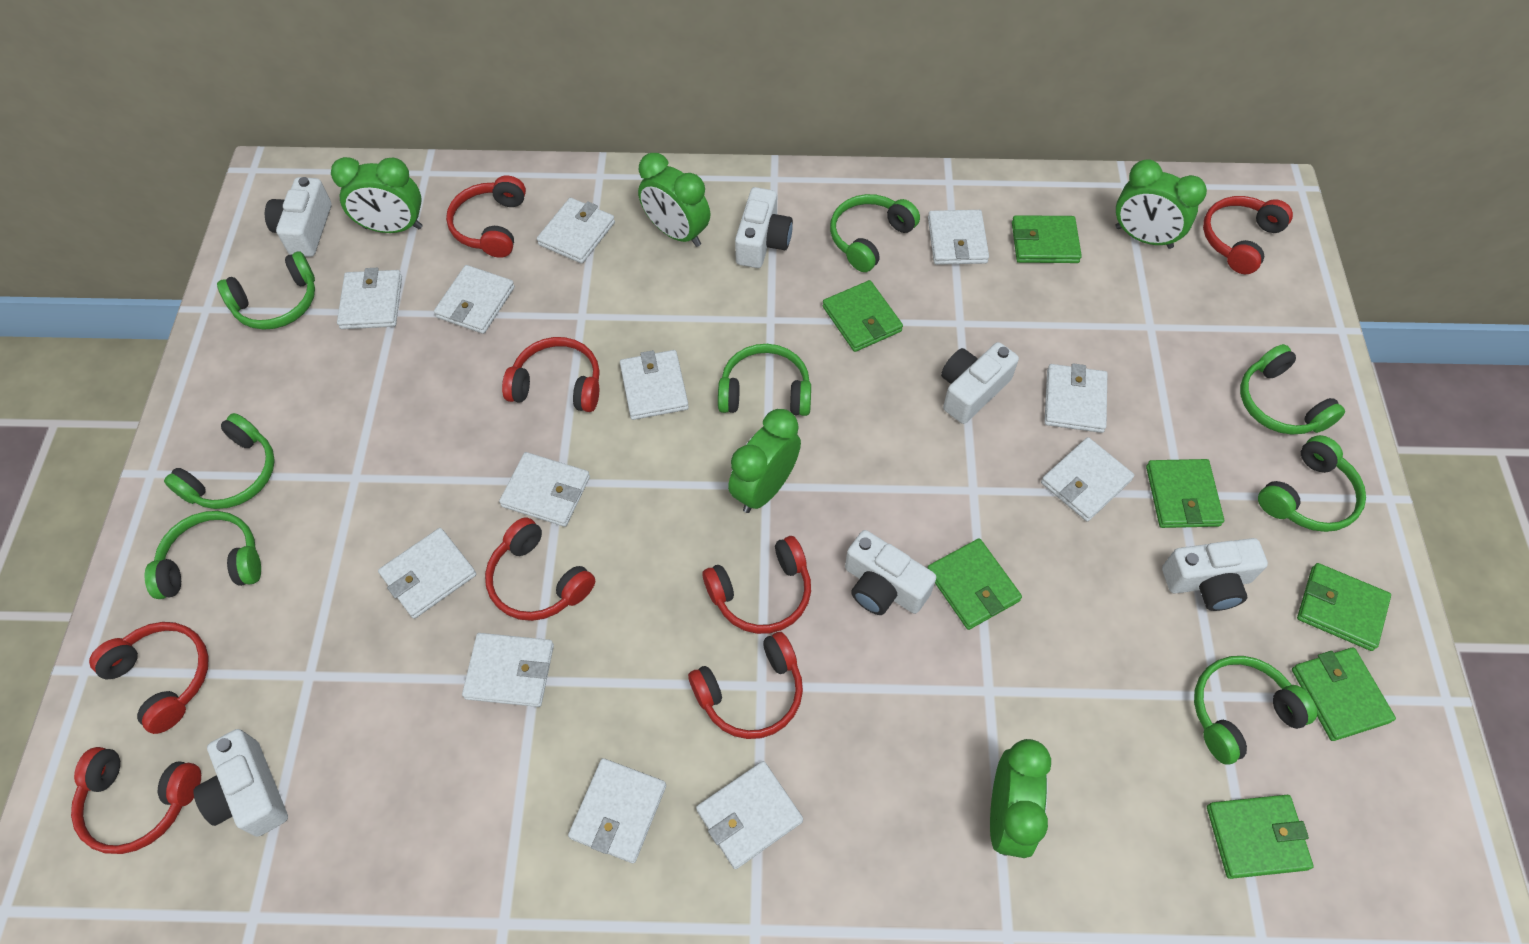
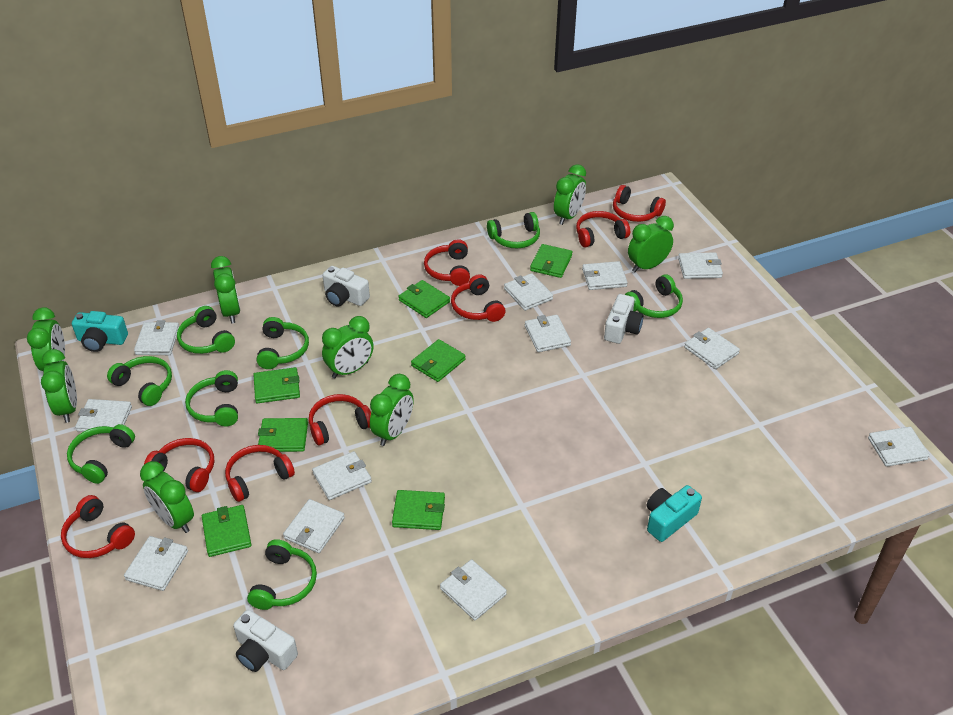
green clock: 5 -> 8
turquoise camera: 0 -> 2
white camera: 6 -> 3

